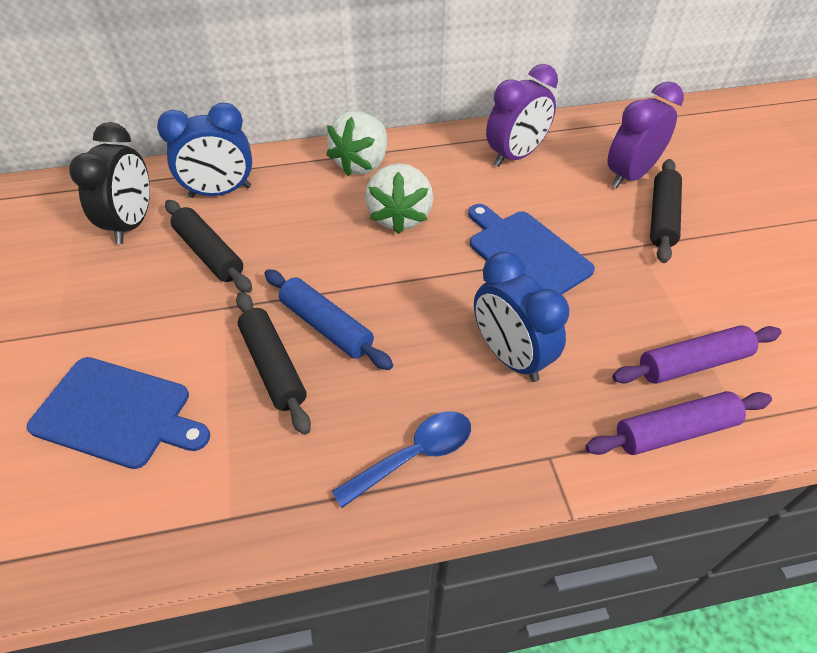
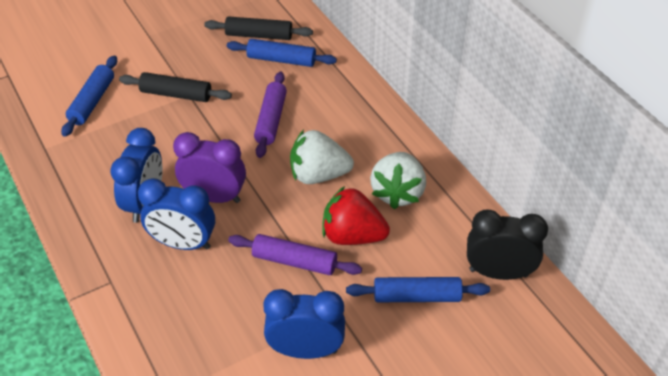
black rolling pin: 3 -> 2
blue clock: 2 -> 3
blue cutting board: 2 -> 0
blue rolling pin: 1 -> 3
blue spoon: 1 -> 0
purple clock: 2 -> 1
red strawberry: 0 -> 1

